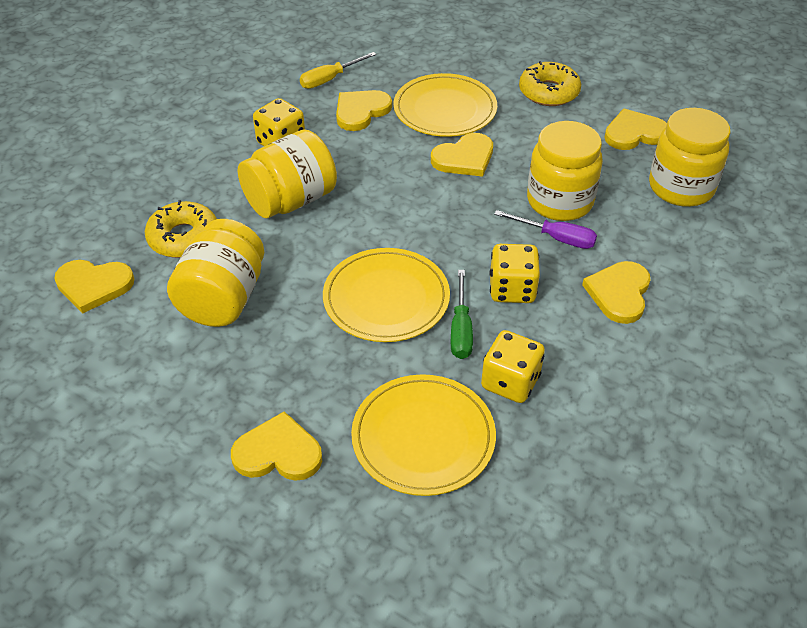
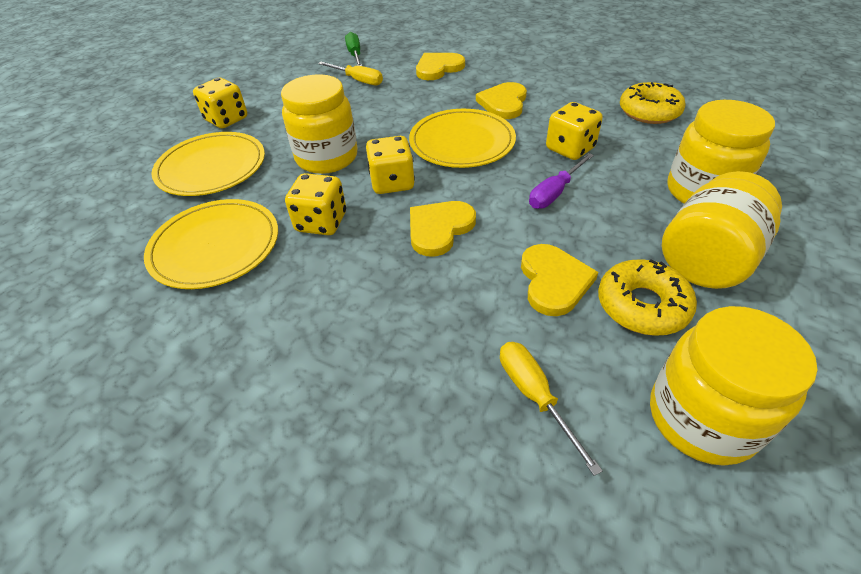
yellow dice: 3 -> 4
yellow heart: 6 -> 4
yellow screwdriver: 1 -> 2

